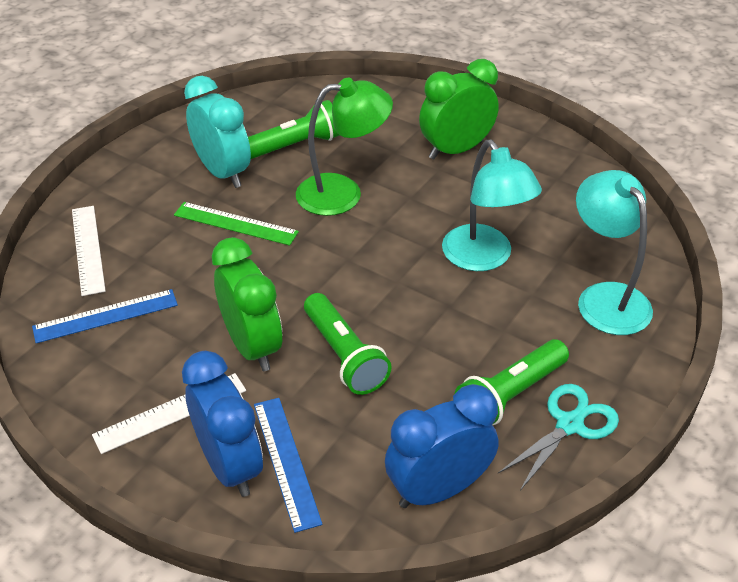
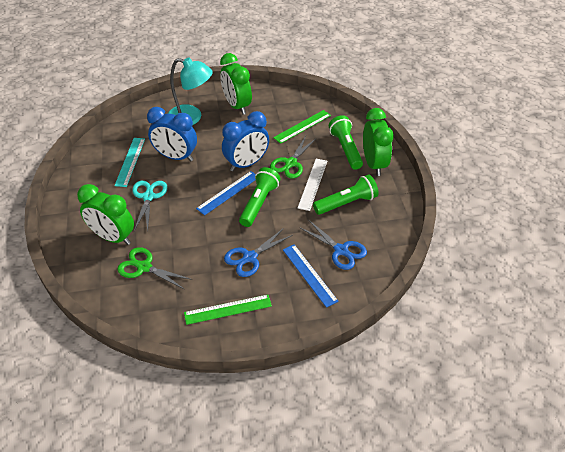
blue scissors: 0 -> 2
green clock: 2 -> 3
green lamp: 1 -> 0
green ruler: 1 -> 2
green scissors: 0 -> 2
turquoise clock: 1 -> 0
turquoise lamp: 2 -> 1
turquoise ruler: 0 -> 1
white ruler: 2 -> 1

